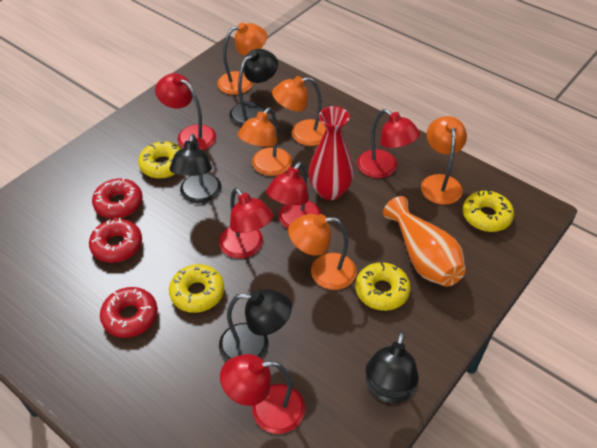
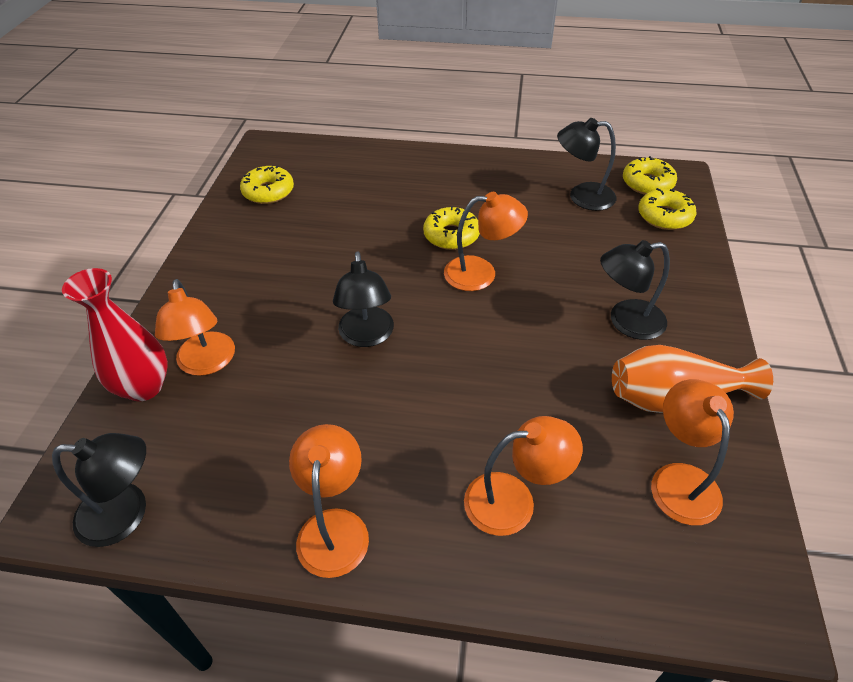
red donut: 3 -> 0
red lamp: 5 -> 0

